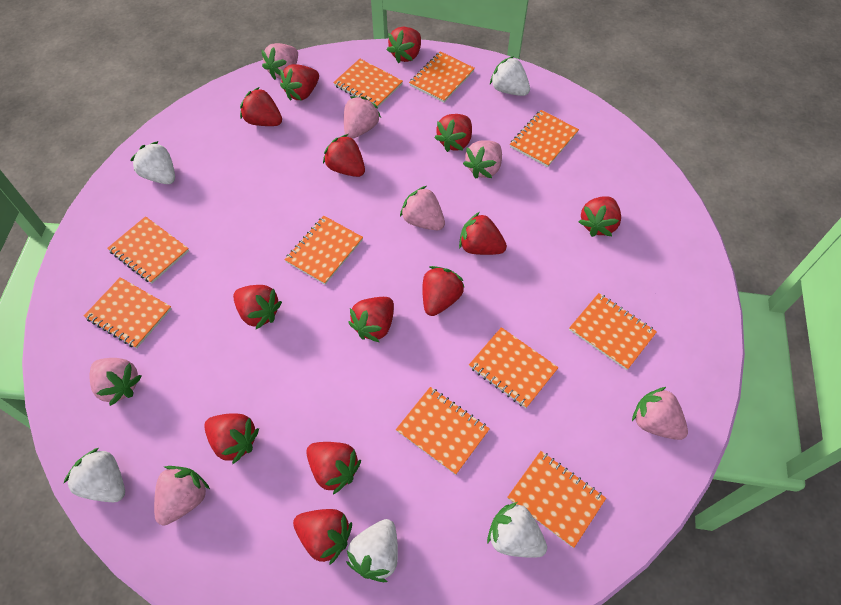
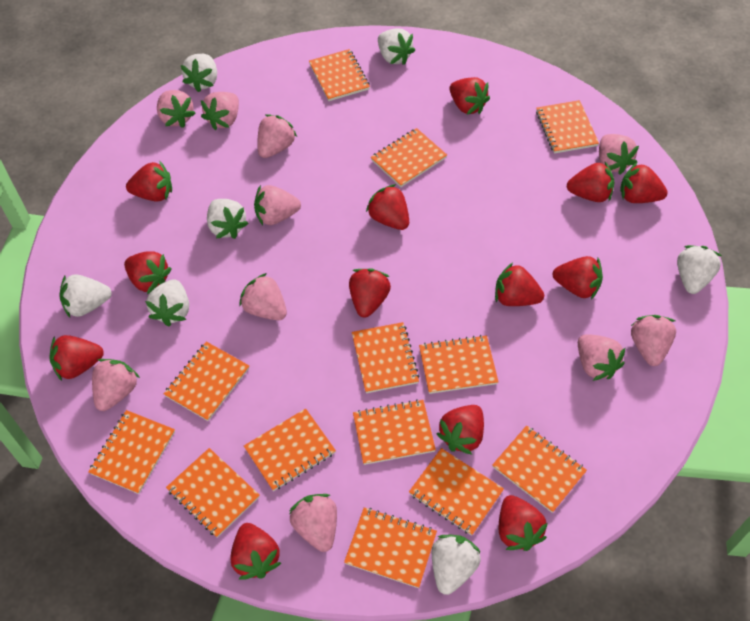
orange notebook: 10 -> 13
pink strawberry: 7 -> 10
white strawberry: 5 -> 7

